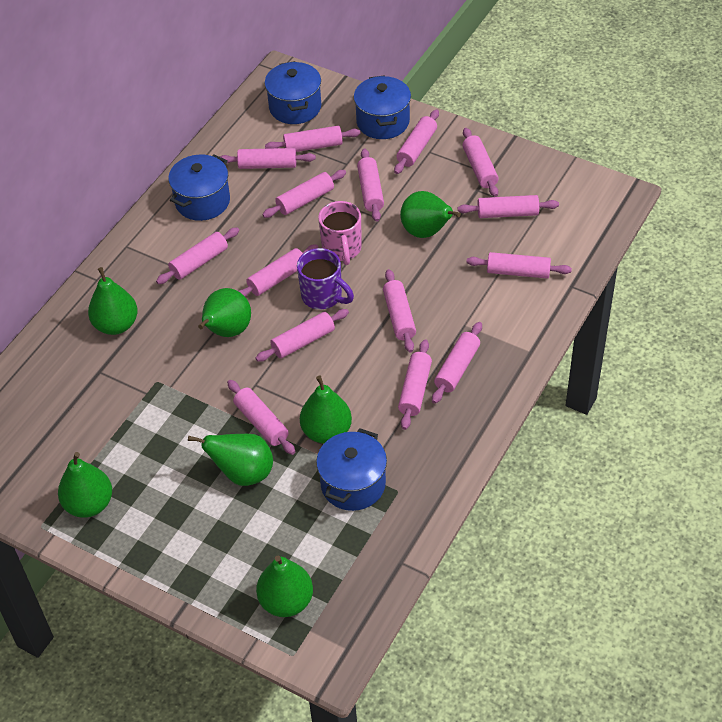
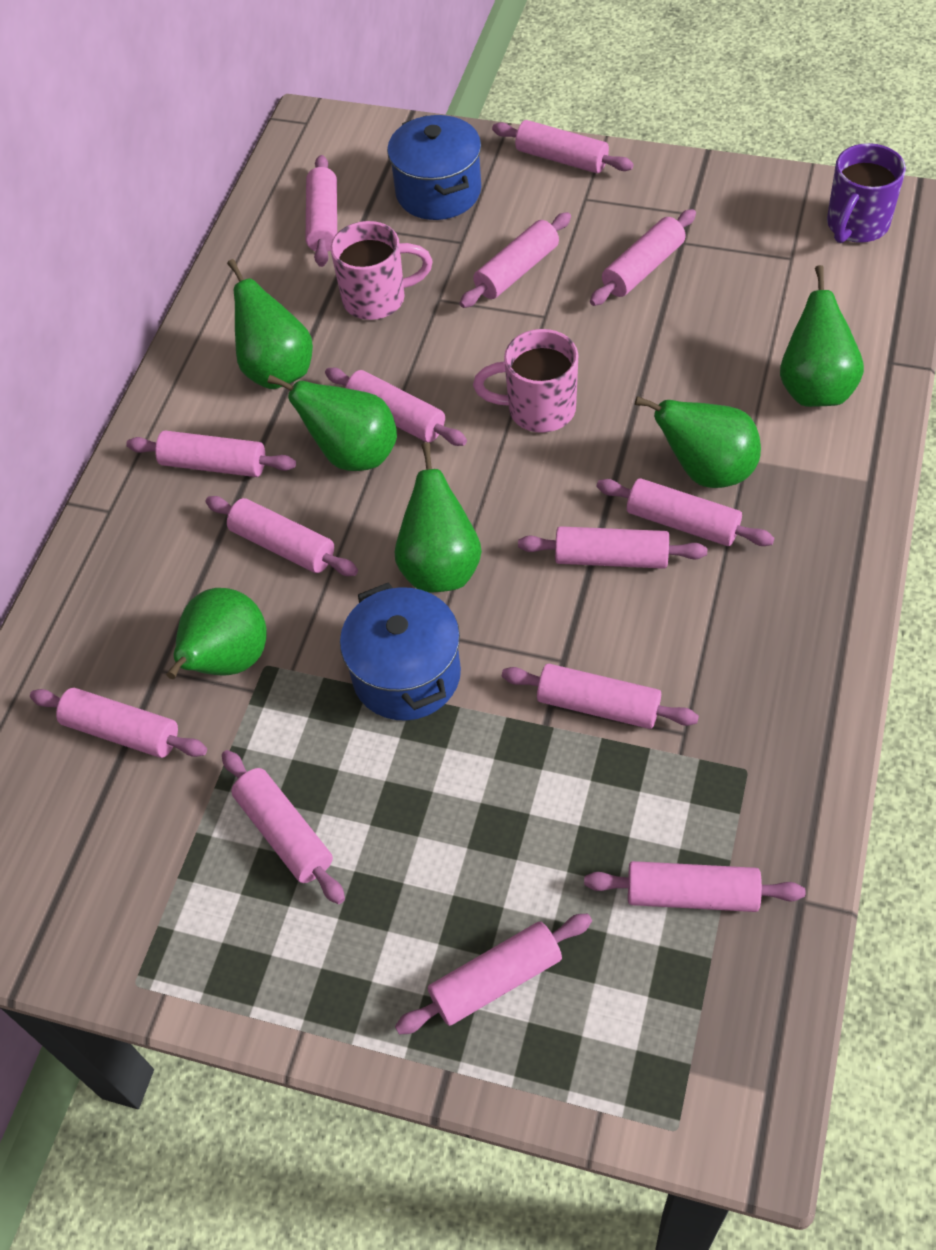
blue pot: 4 -> 2
green pear: 7 -> 6
pink mug: 1 -> 2
pink rolling pin: 15 -> 14

